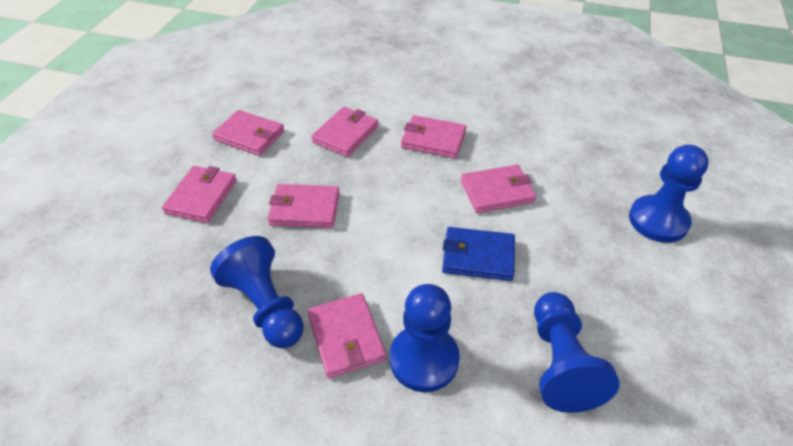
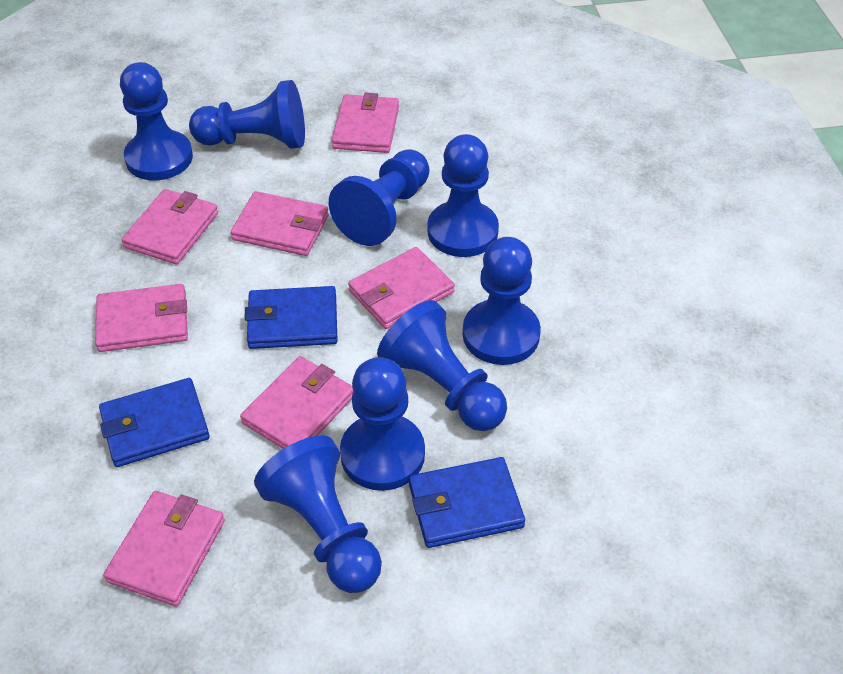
blue pawn: 4 -> 8
blue wallet: 1 -> 3

